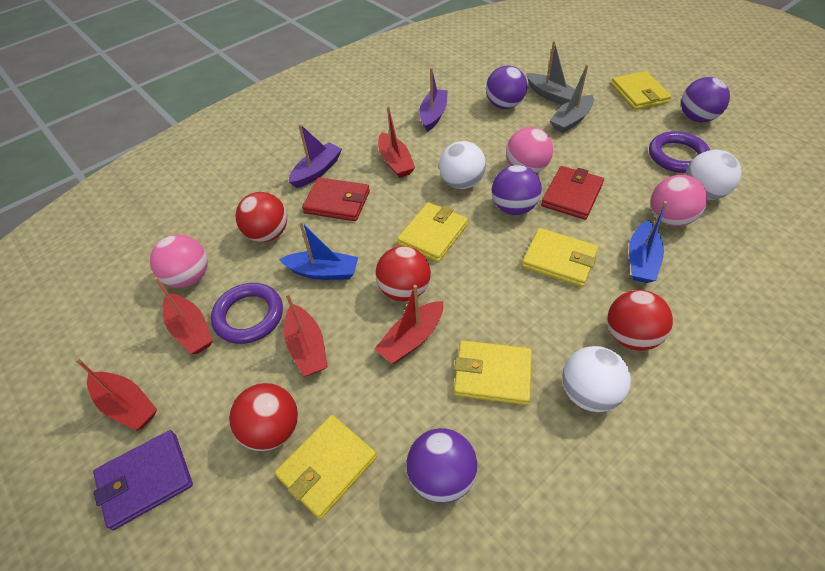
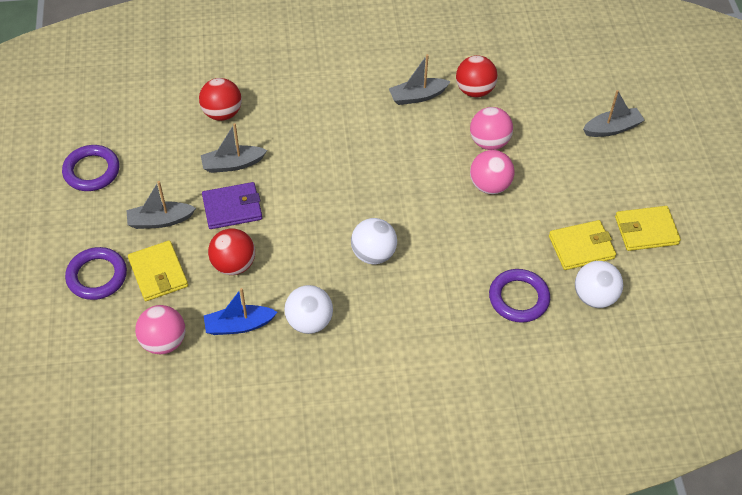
blue boat: 2 -> 1
grey boat: 2 -> 4
purple ball: 4 -> 0
purple boat: 2 -> 0
purple ring: 2 -> 3
red ball: 4 -> 3
red boat: 5 -> 0
red wallet: 2 -> 0
yellow wallet: 5 -> 3

